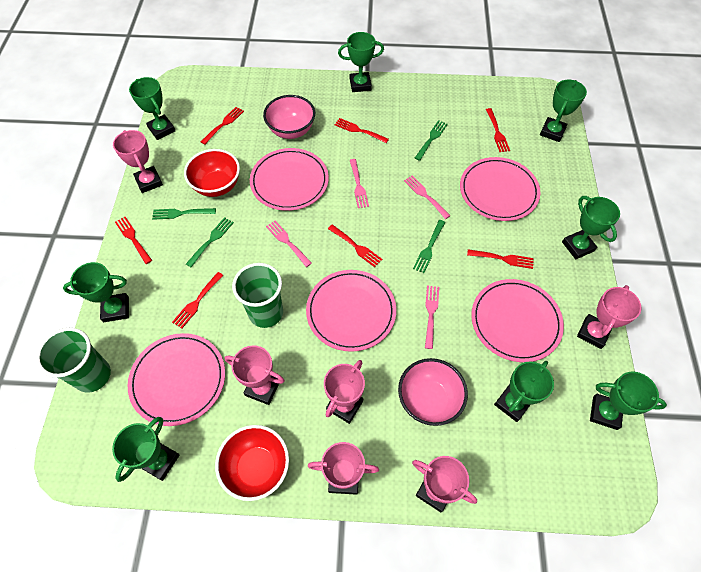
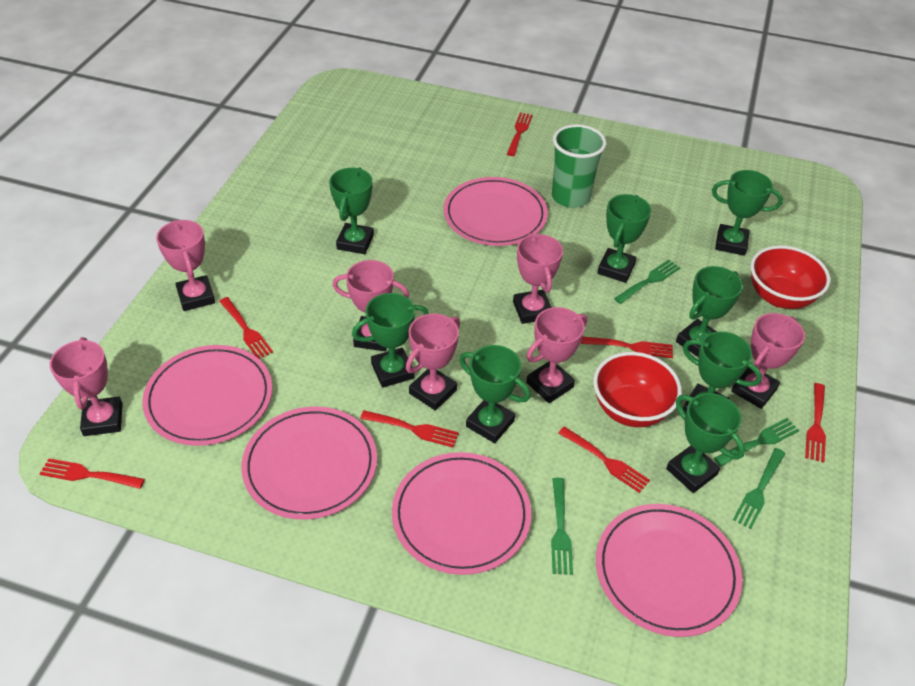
green cup: 2 -> 1
pink bowl: 2 -> 0
pink fork: 4 -> 0
pink trophy: 6 -> 7

